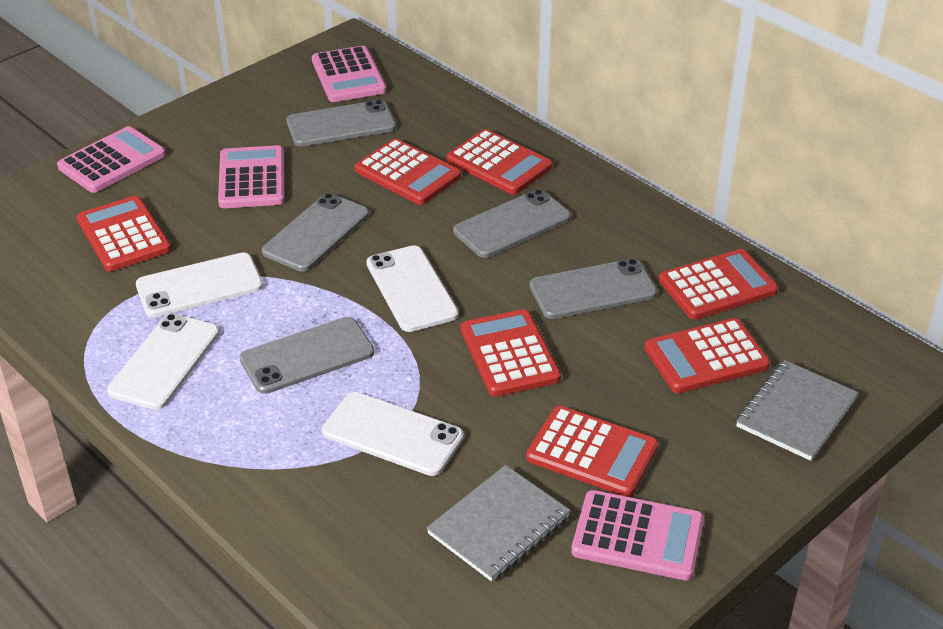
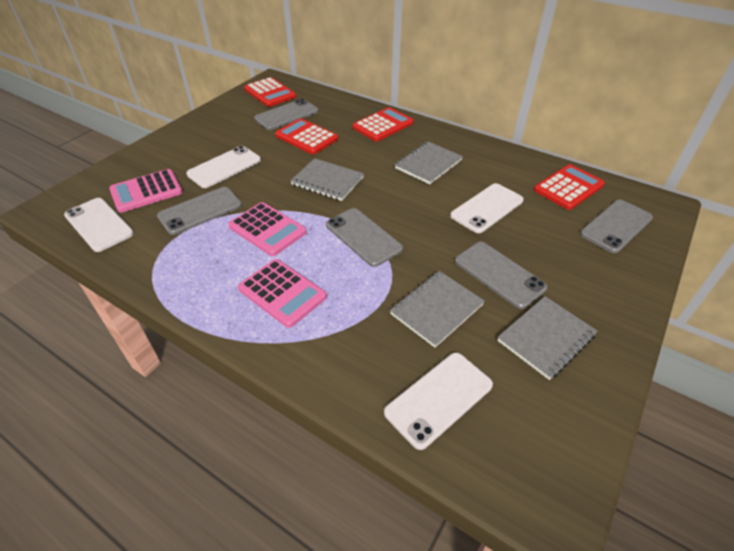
grey notebook: 2 -> 4
pink calculator: 4 -> 3
red calculator: 7 -> 4

